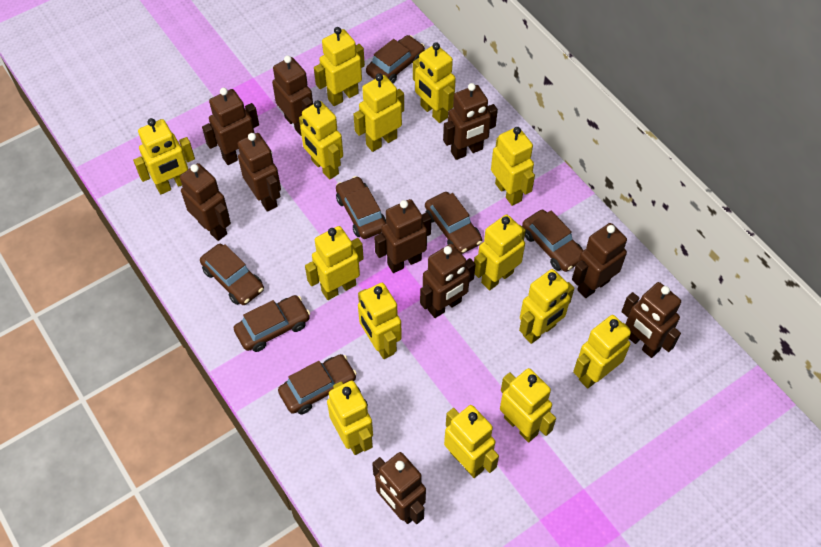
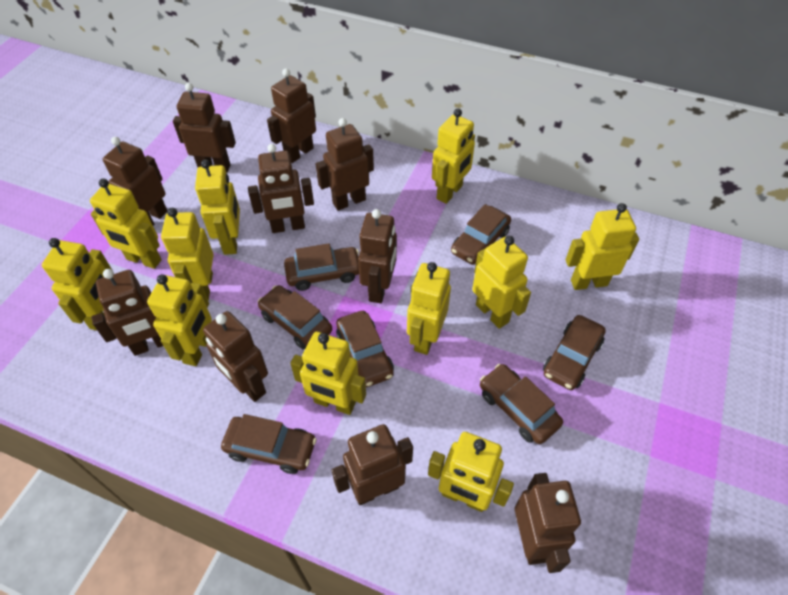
yellow robot: 14 -> 11

